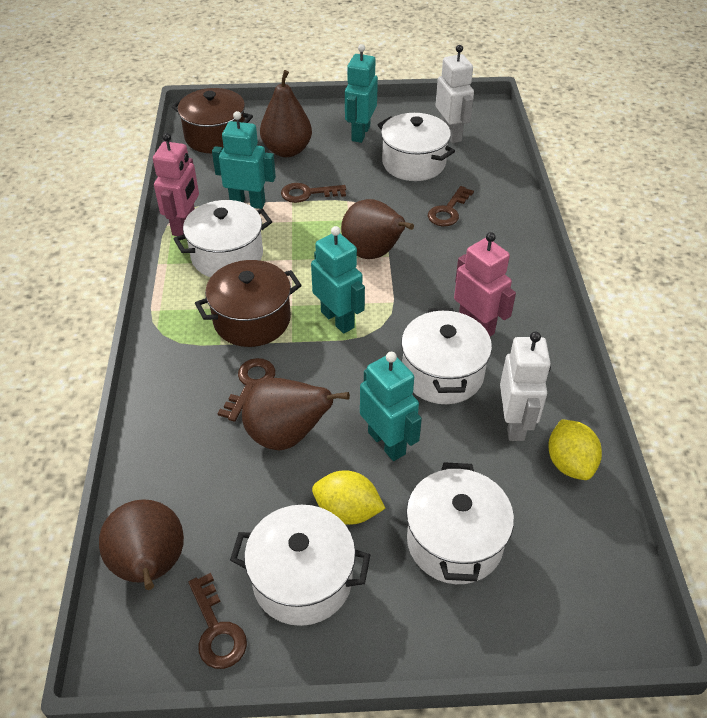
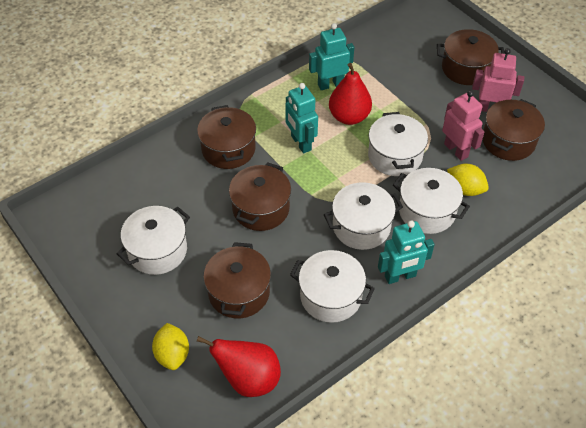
brown key: 4 -> 0
brown pear: 4 -> 0
brown pot: 2 -> 5
red pear: 0 -> 2
turquoise robot: 4 -> 3
white robot: 2 -> 0

